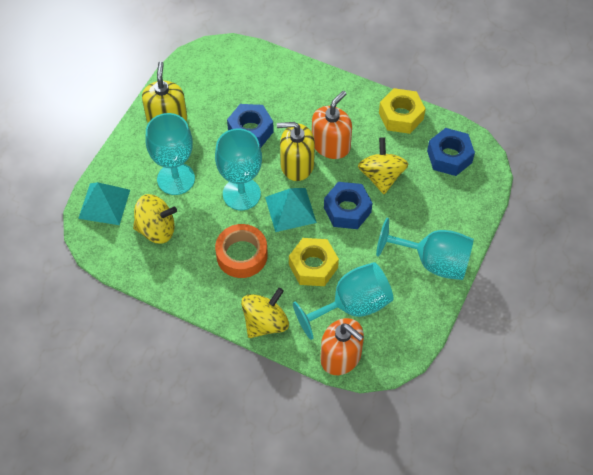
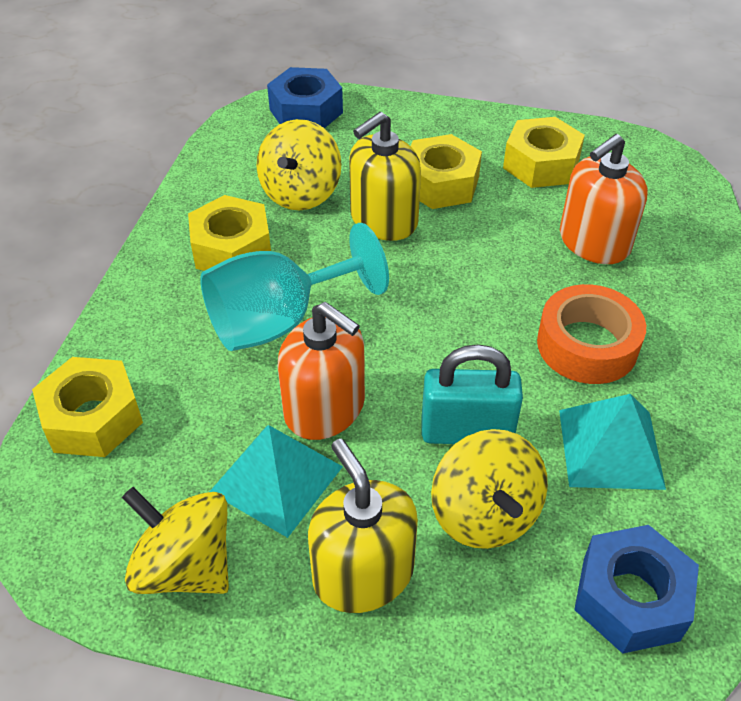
blue nut: 3 -> 2
turquoise goblet: 4 -> 1
turquoise padlock: 0 -> 1
yellow nut: 2 -> 4

